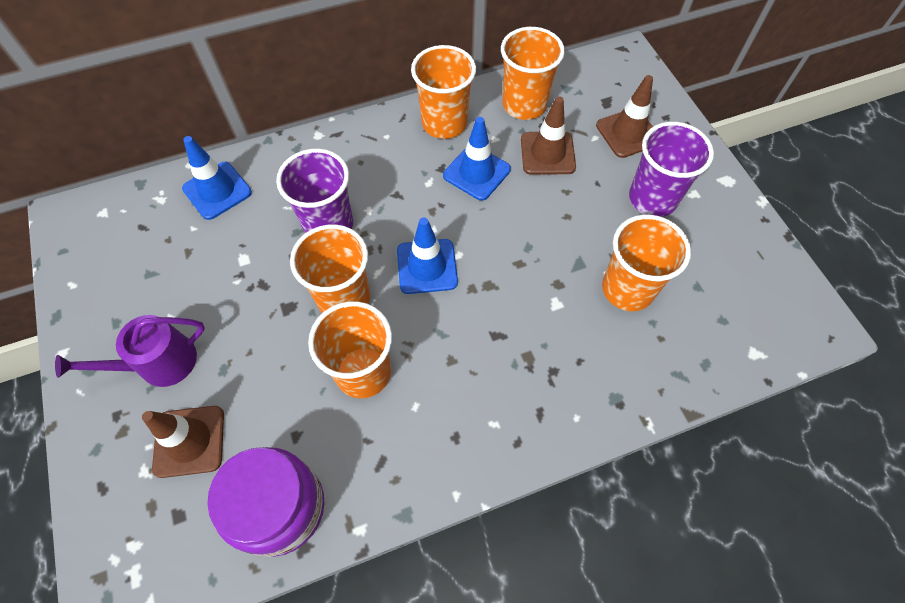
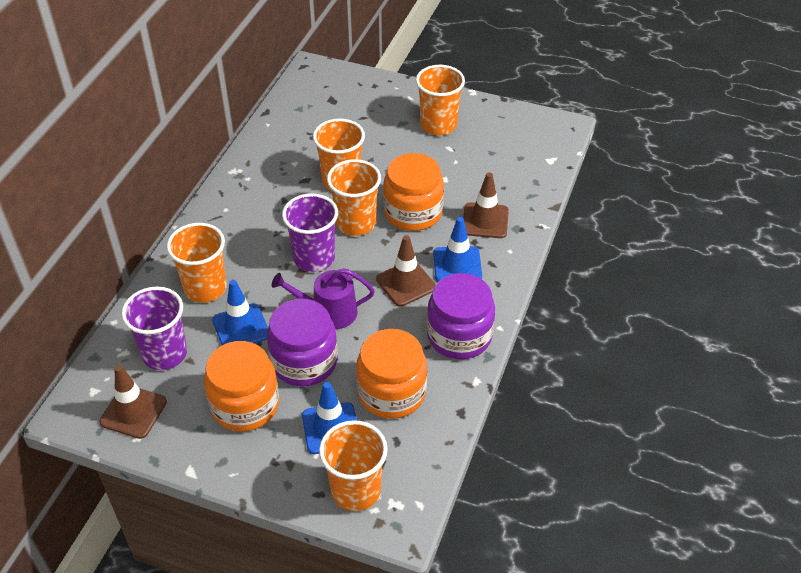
orange jar: 0 -> 3
purple jar: 1 -> 2

